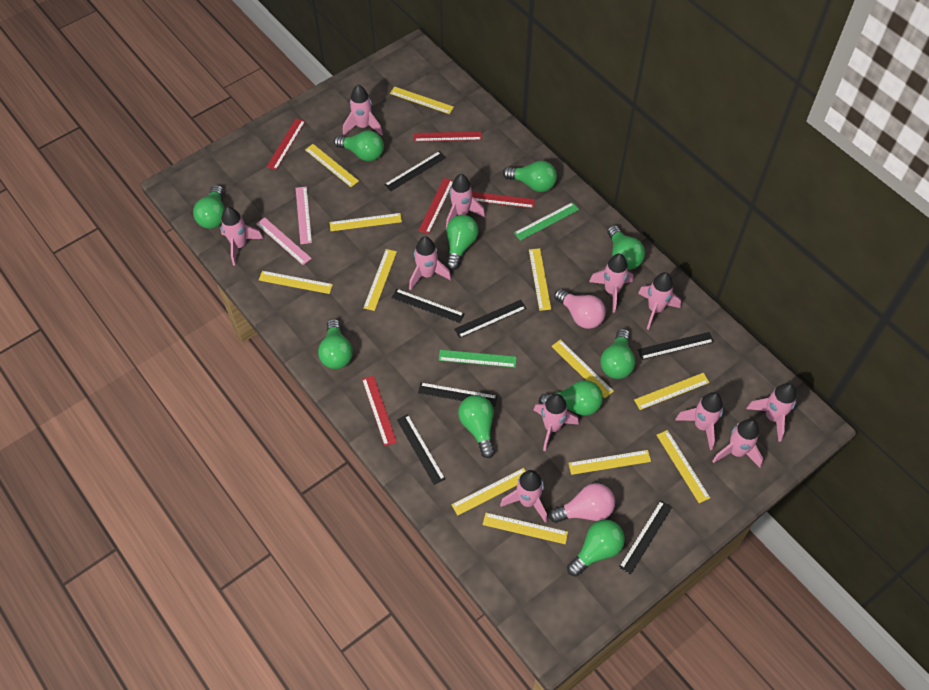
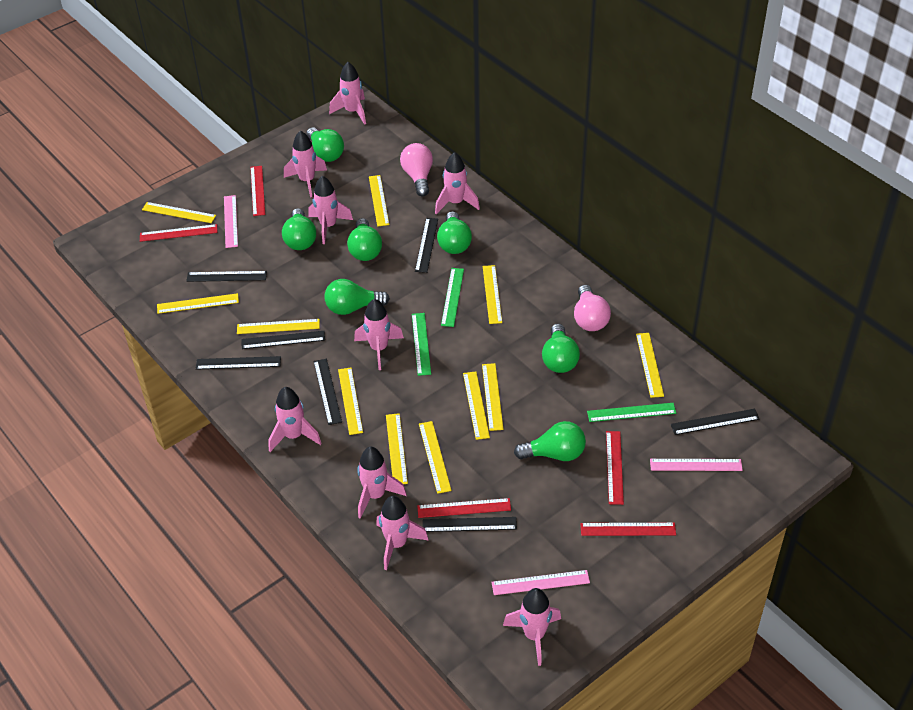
green light bulb: 10 -> 7
green ruler: 2 -> 3
pink rocket: 11 -> 9
pink ruler: 2 -> 3
yellow ruler: 12 -> 11

